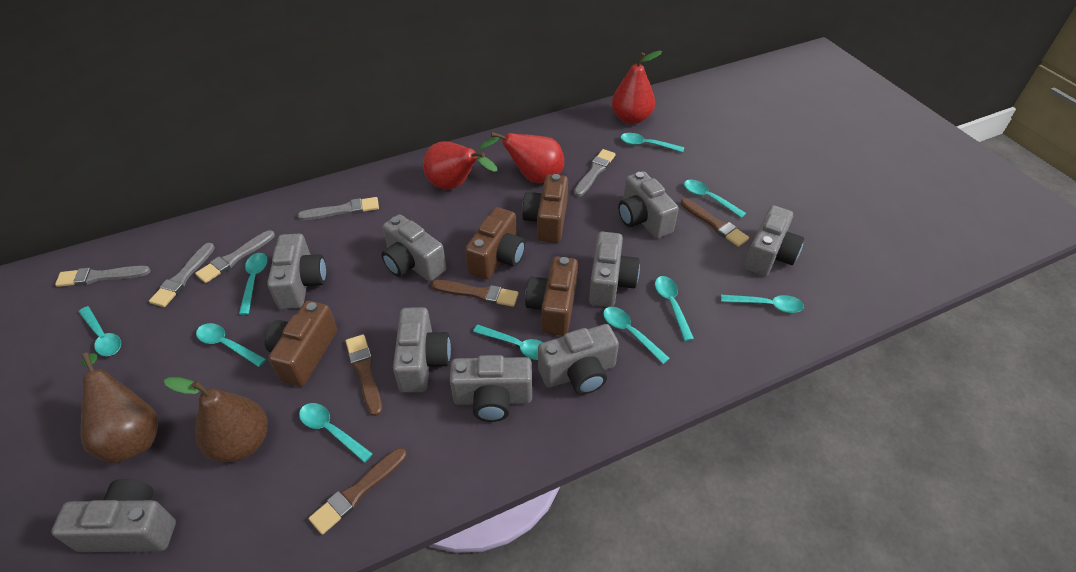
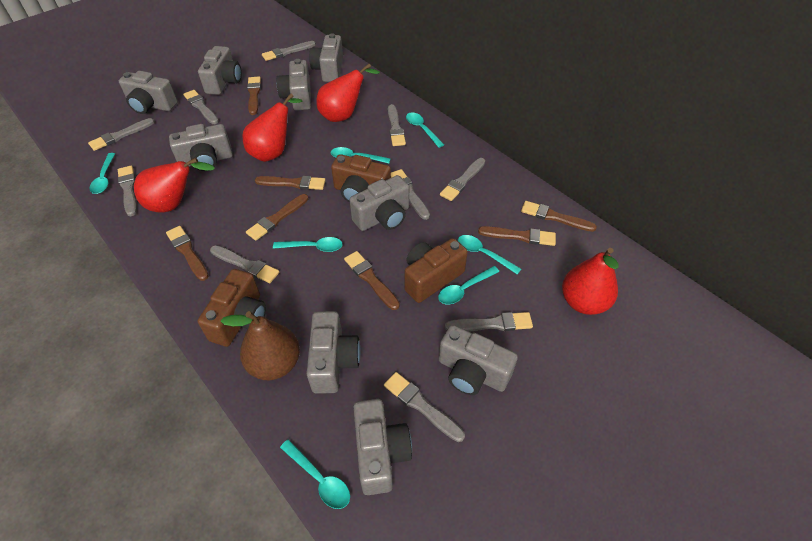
brown brush: 4 -> 7
brown camera: 4 -> 3
brown pear: 2 -> 1
grey brush: 5 -> 10
red pear: 3 -> 4
turquoise spoon: 10 -> 7

